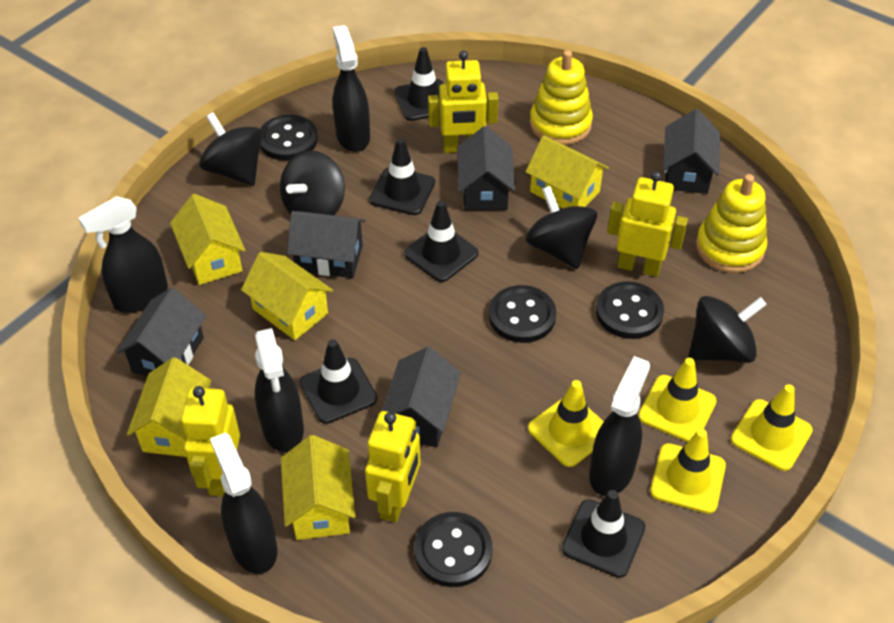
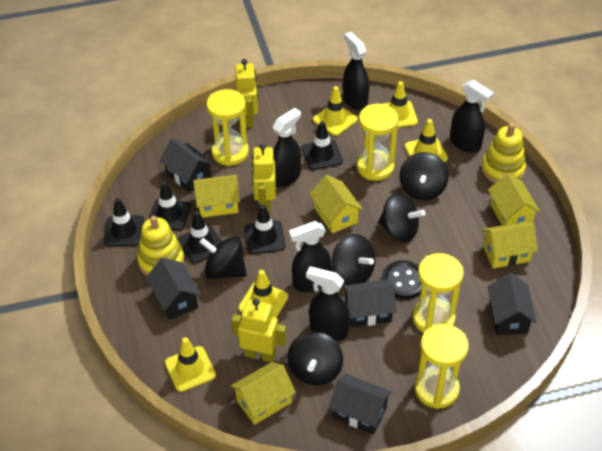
black button: 4 -> 1
black spinning top: 4 -> 5
yellow hourglass: 0 -> 4
yellow robot: 4 -> 3
yellow traffic cone: 4 -> 5

